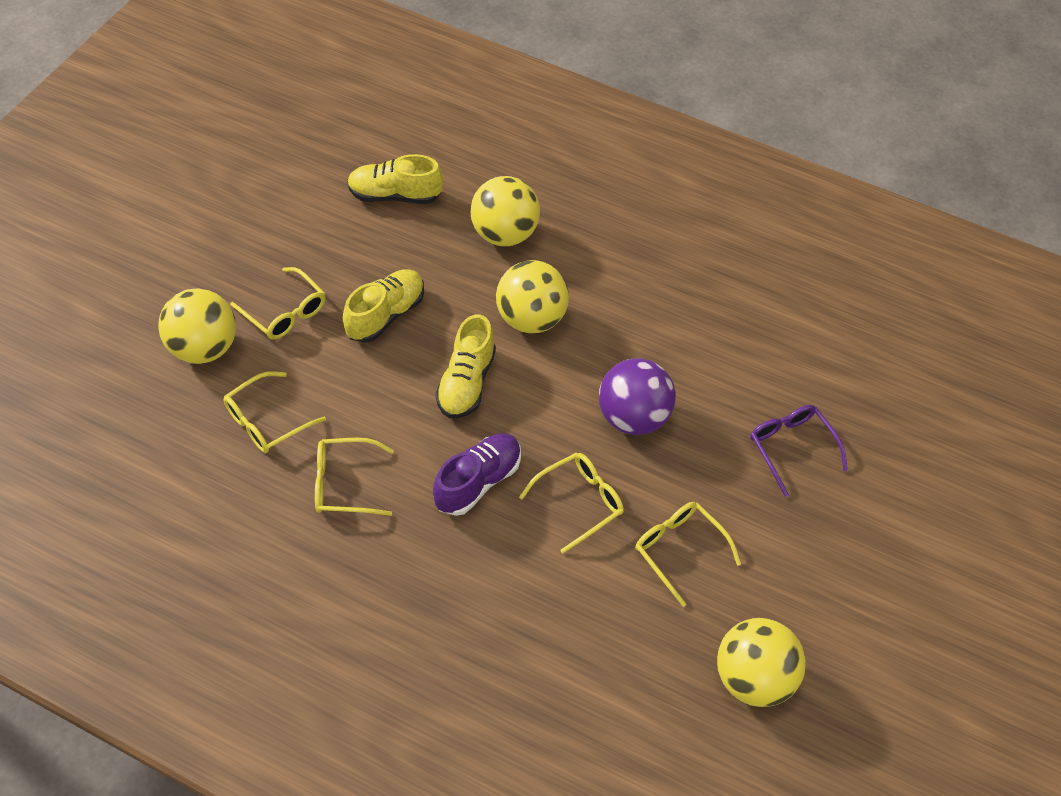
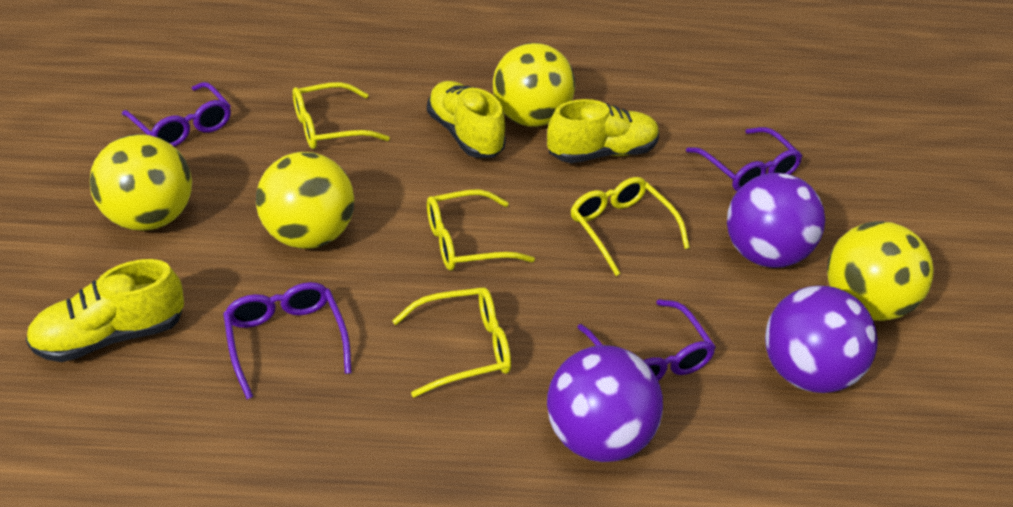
purple ball: 1 -> 3
purple glasses: 1 -> 4
purple shoe: 1 -> 0
yellow glasses: 5 -> 4

